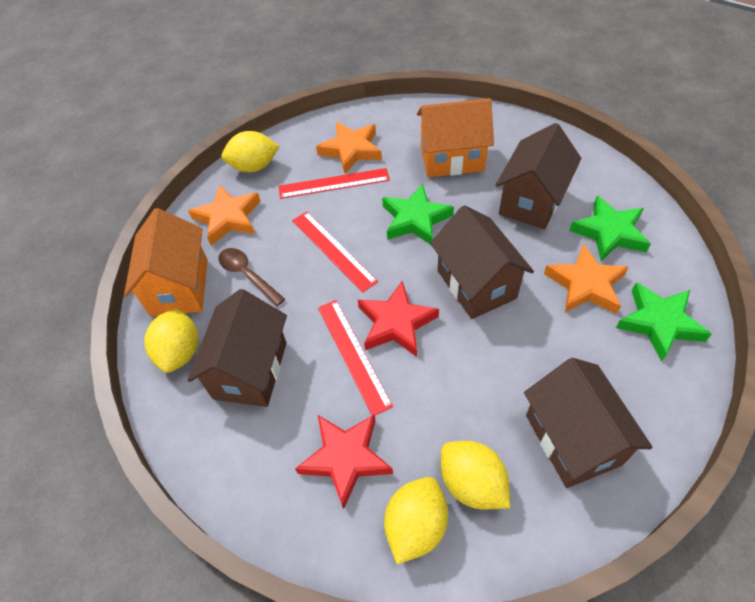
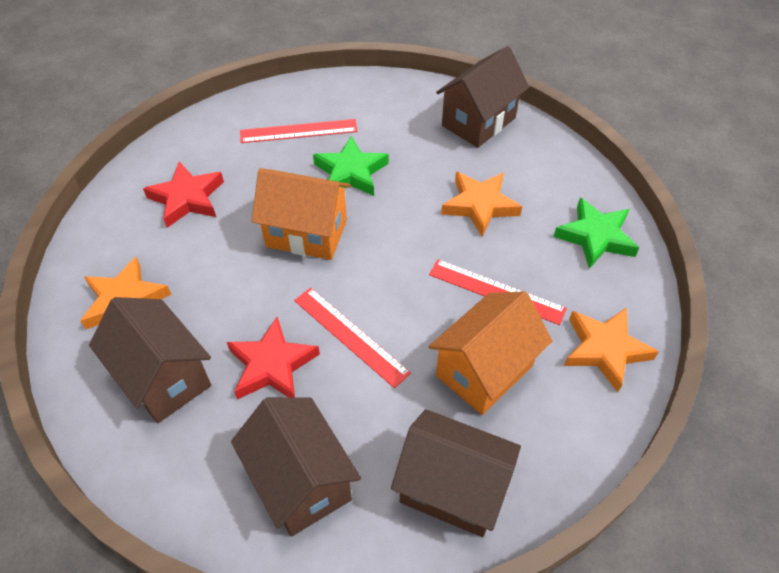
brown spoon: 1 -> 0
green star: 3 -> 2
yellow lemon: 4 -> 0

